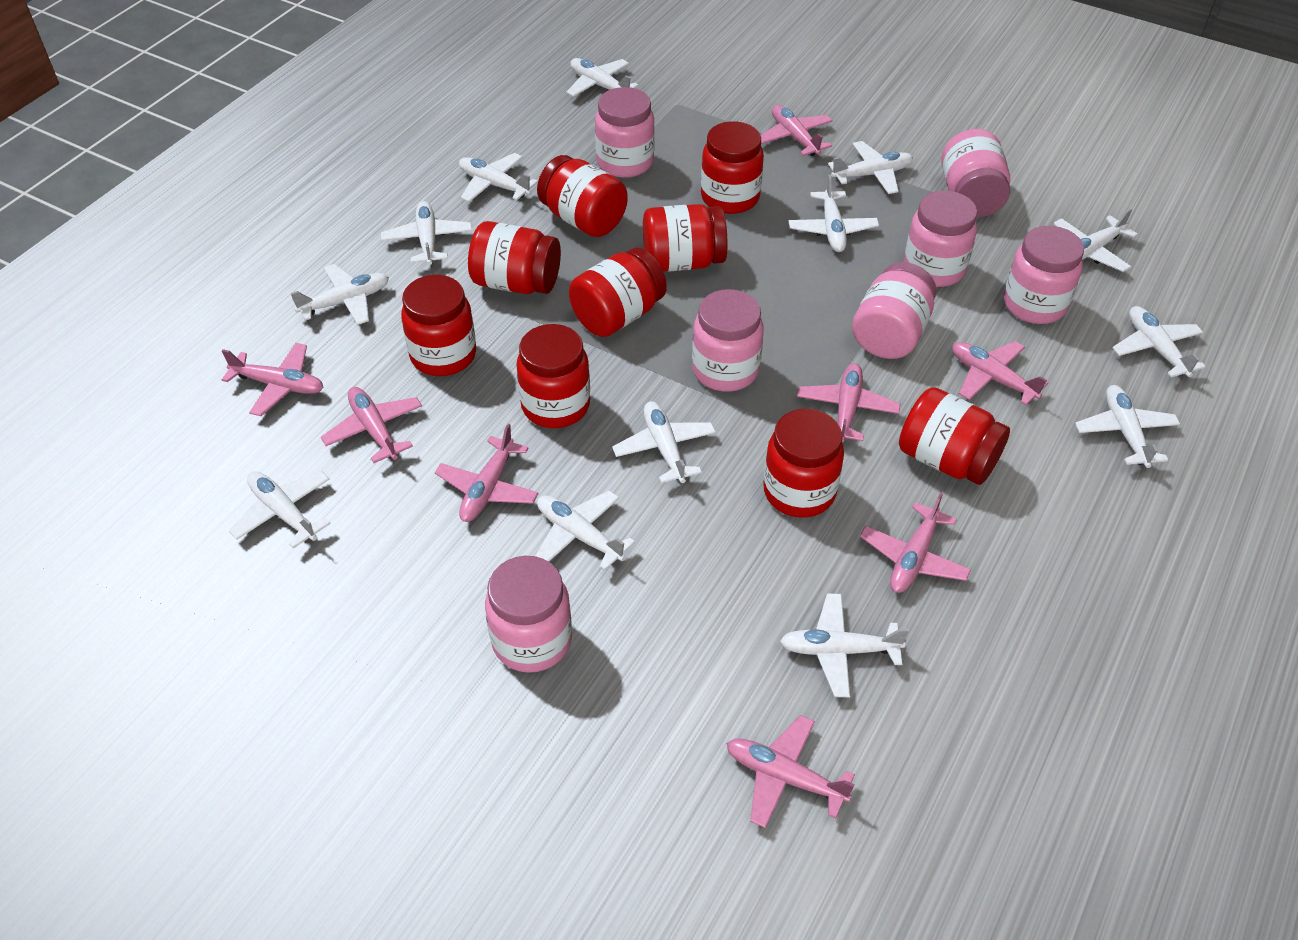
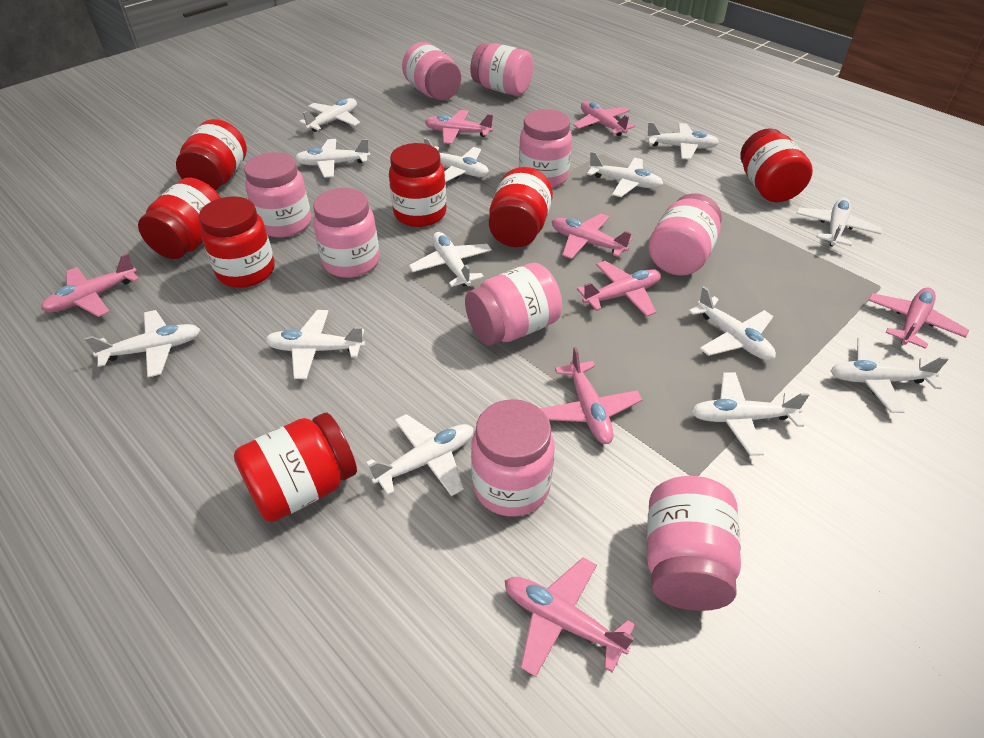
pink jar: 7 -> 9
red jar: 9 -> 7

